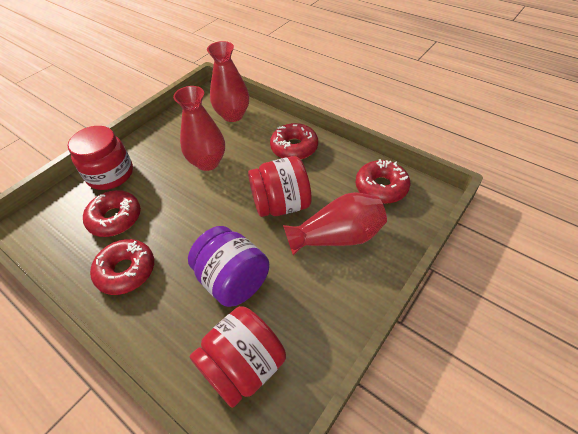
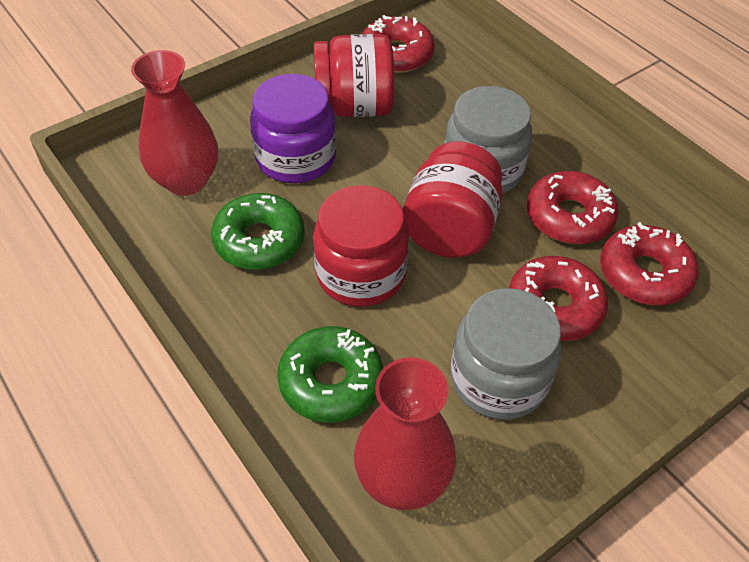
green donut: 0 -> 2
grey jar: 0 -> 2
red vase: 3 -> 2

